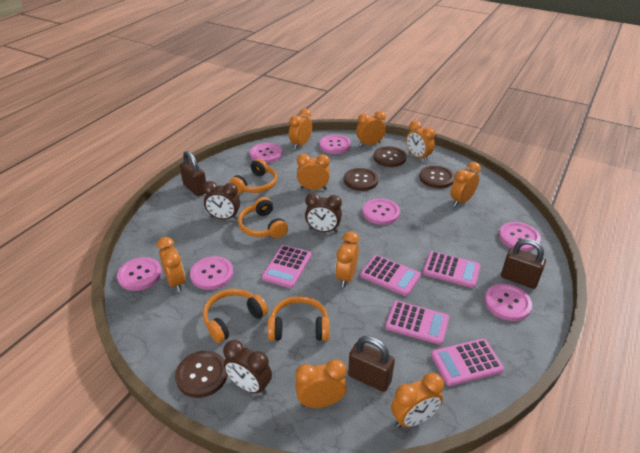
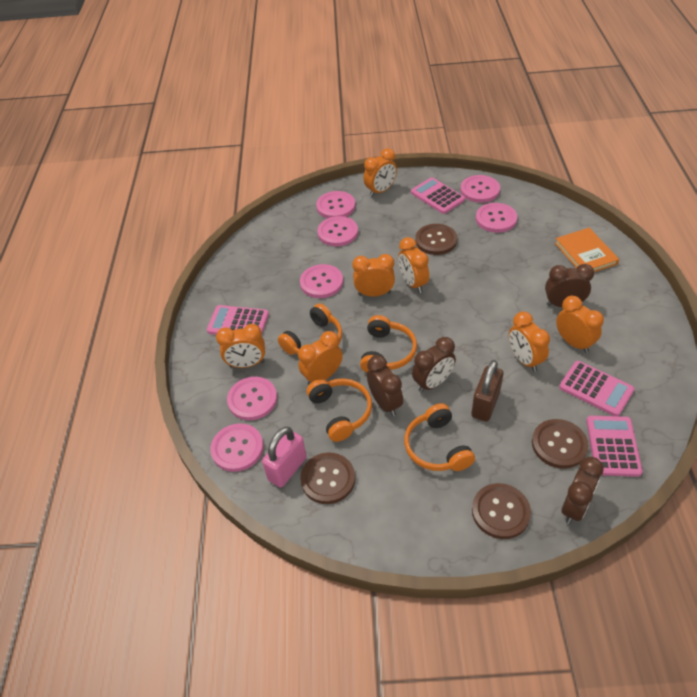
brown clock: 3 -> 4
brown padlock: 3 -> 1
orange book: 0 -> 1
orange clock: 9 -> 7
pink calculator: 5 -> 4
pink padlock: 0 -> 1

